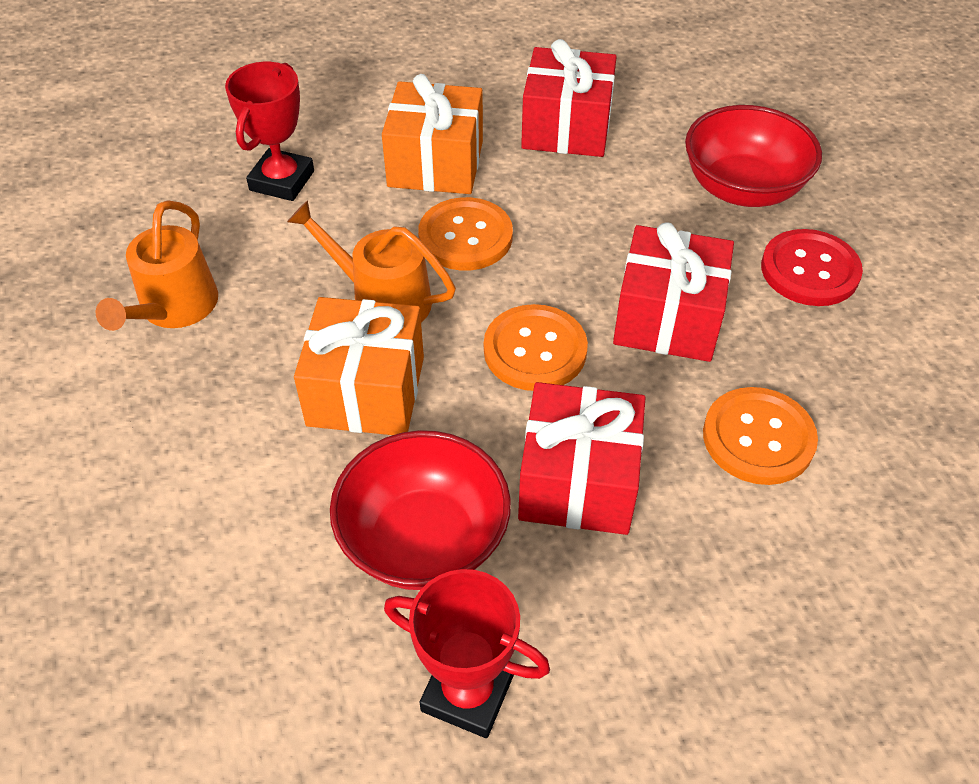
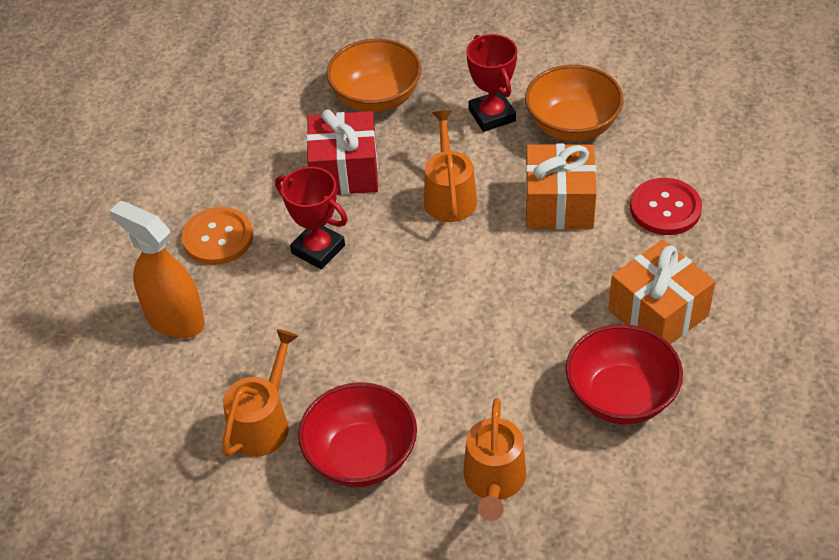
orange bowl: 0 -> 2
orange button: 3 -> 1
orange spray bottle: 0 -> 1
orange watering can: 2 -> 3
red gift: 3 -> 1

